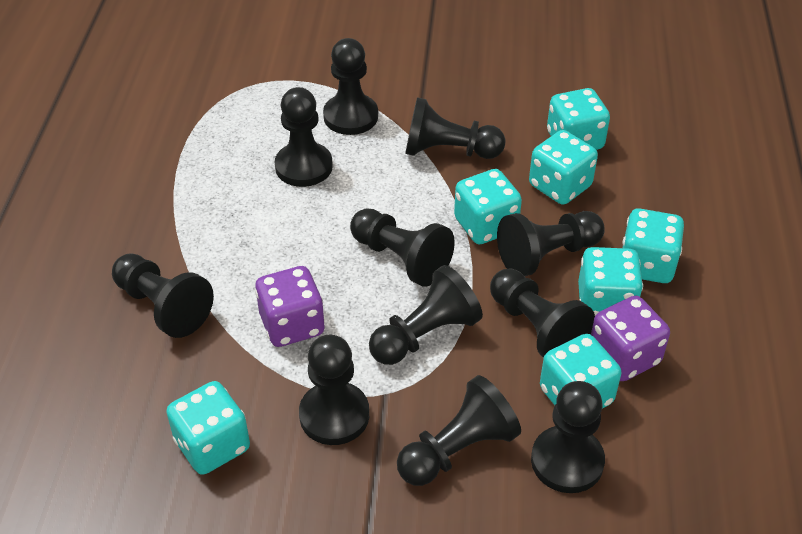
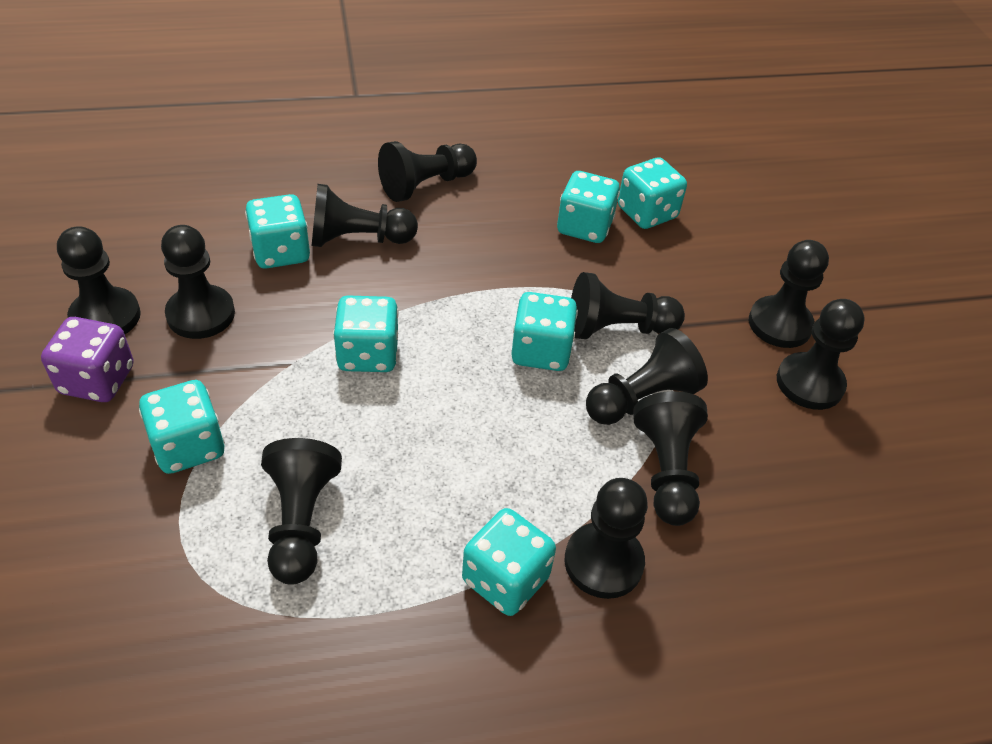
purple dice: 2 -> 1

